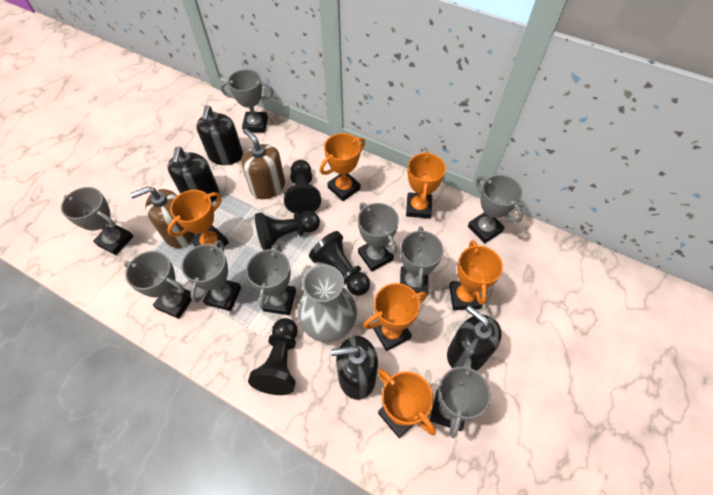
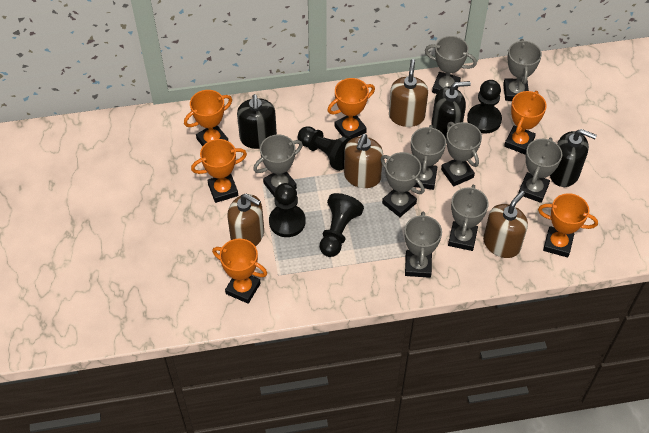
black soap dispenser: 4 -> 3
brown soap dispenser: 2 -> 4
grey vase: 1 -> 0

